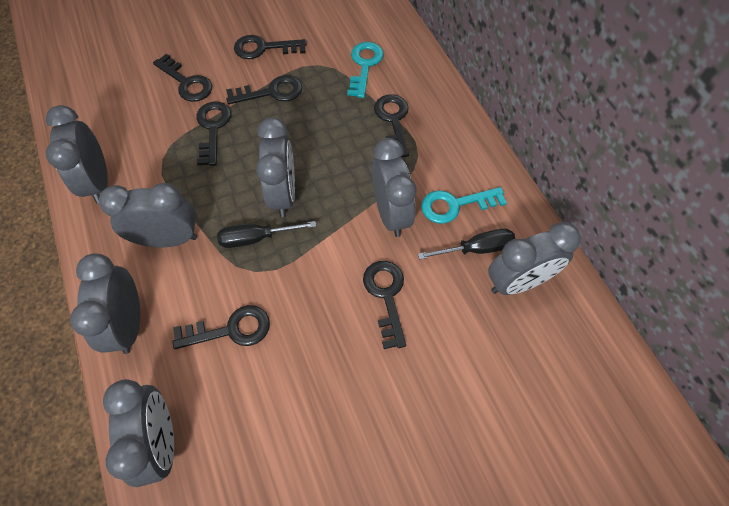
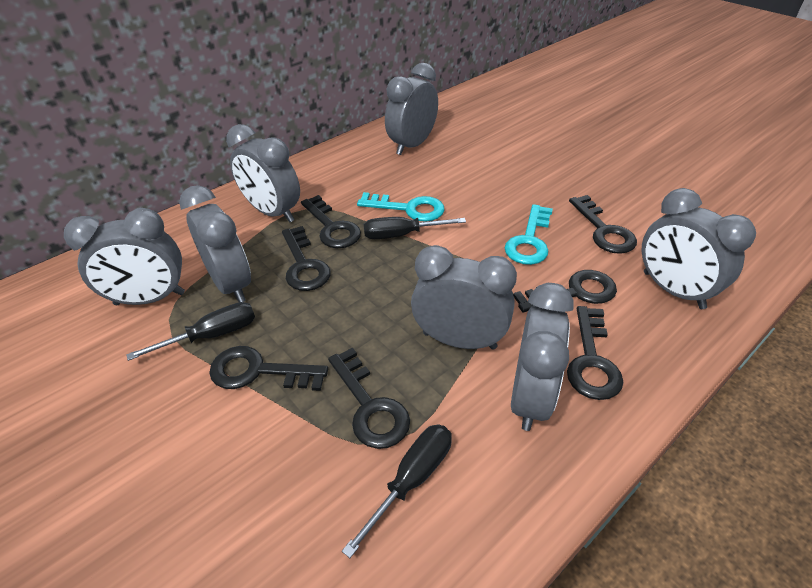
black screwdriver: 2 -> 3

